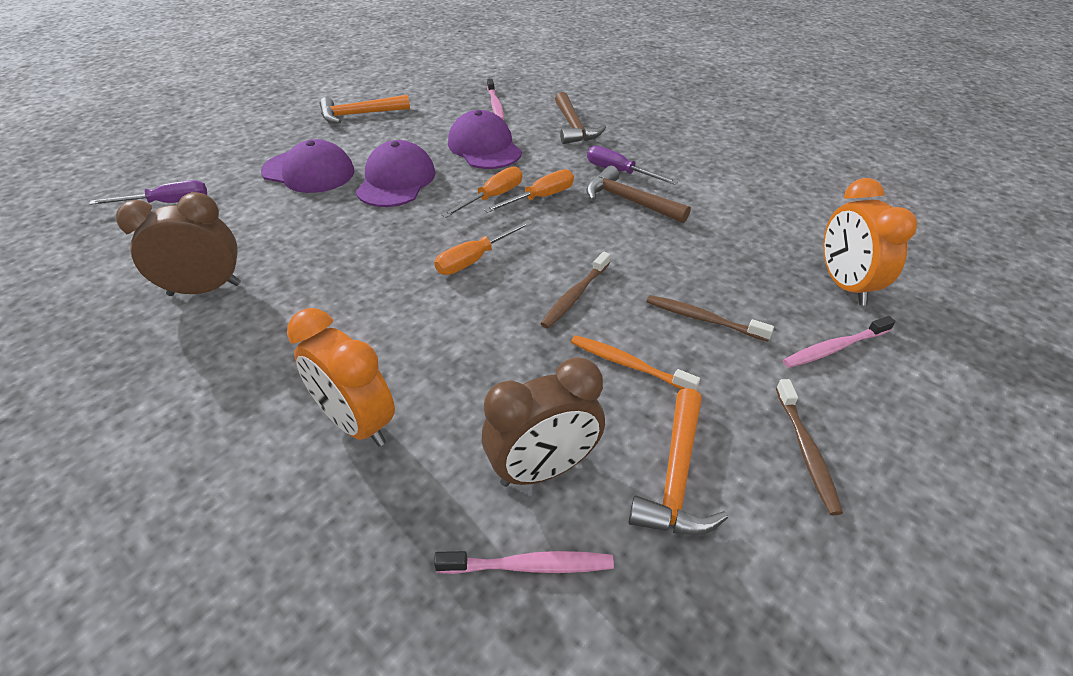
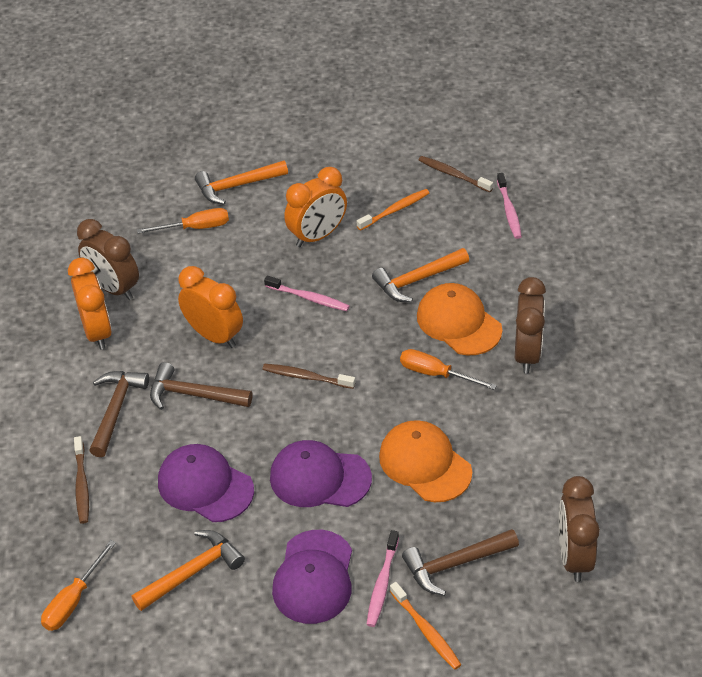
brown clock: 2 -> 3
brown hammer: 2 -> 3
orange cap: 0 -> 2
orange clock: 2 -> 3
orange hammer: 2 -> 3
orange toothbrush: 1 -> 2
purple screwdriver: 2 -> 0

